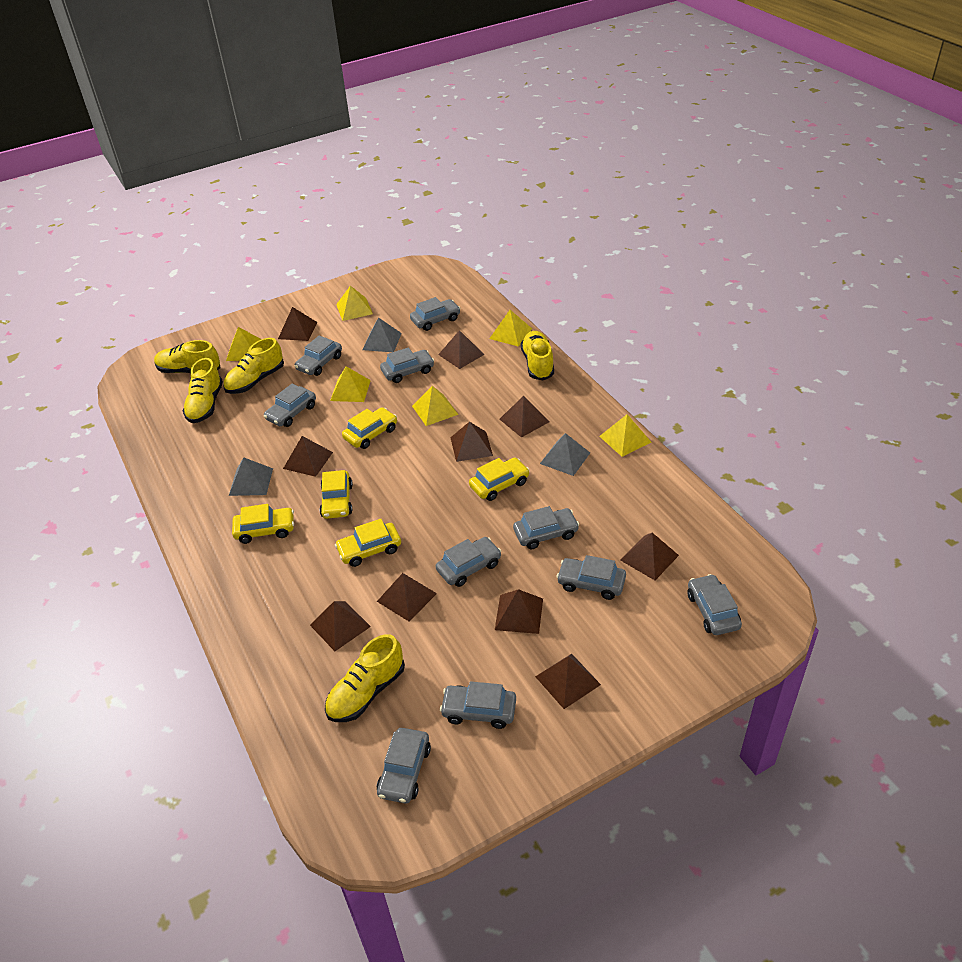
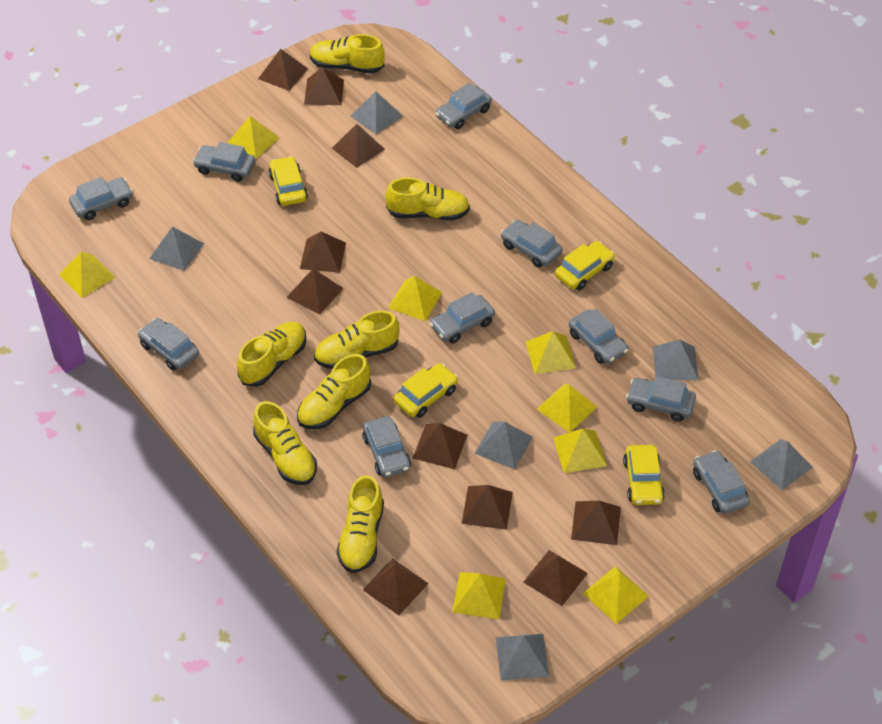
grey pyramid: 3 -> 6
yellow car: 5 -> 4
yellow pyramid: 6 -> 8
yellow shoe: 5 -> 7

